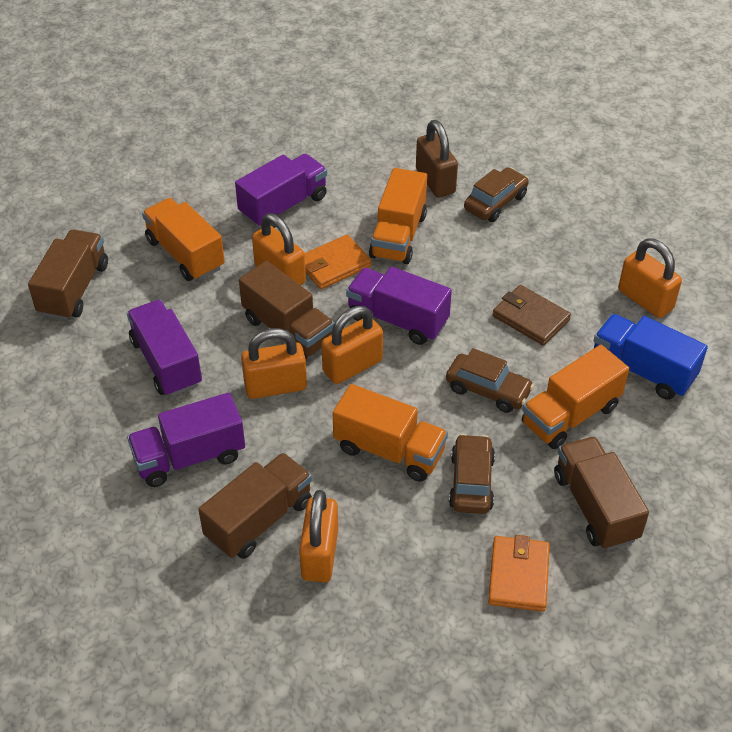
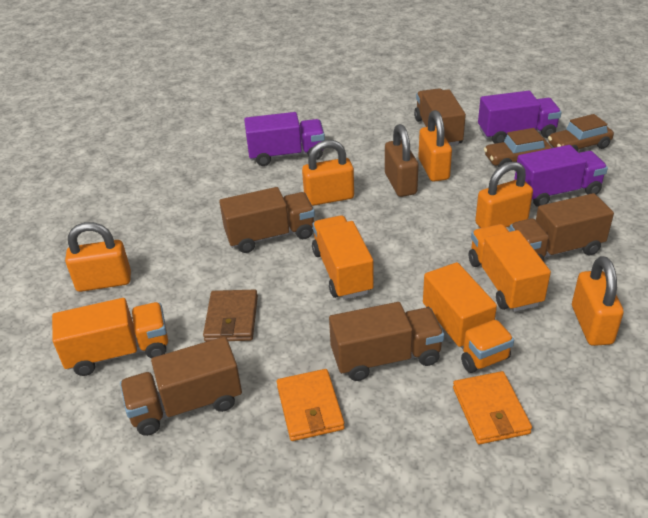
blue truck: 1 -> 0
brown car: 3 -> 2
brown truck: 4 -> 5
purple truck: 4 -> 3

